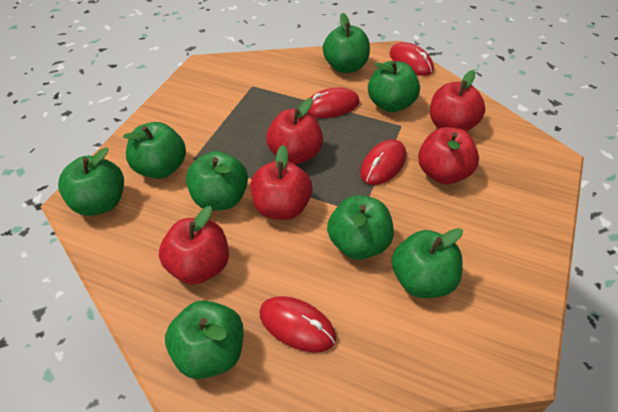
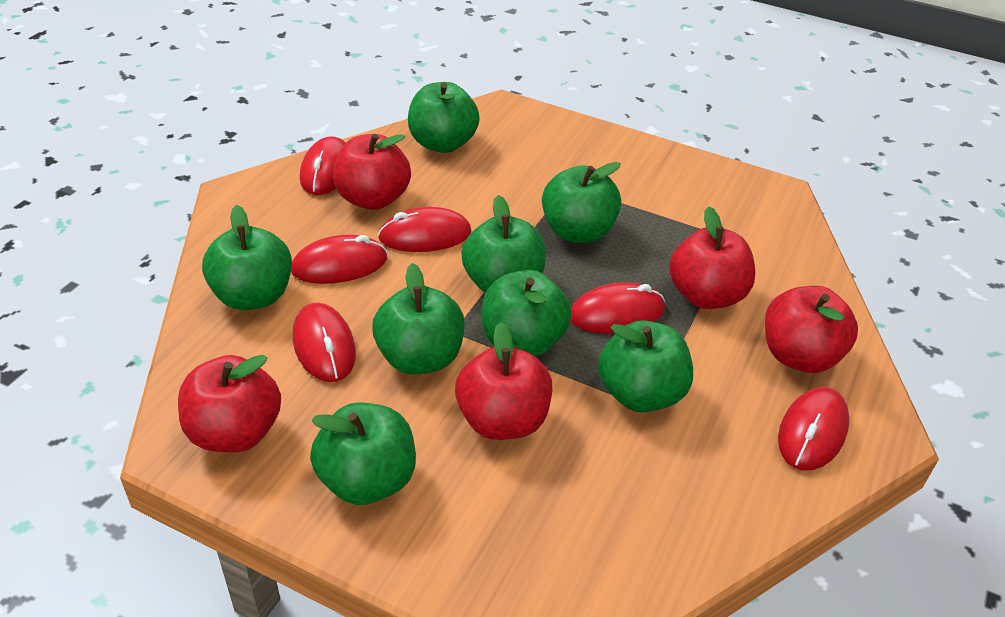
red mouse: 4 -> 6

